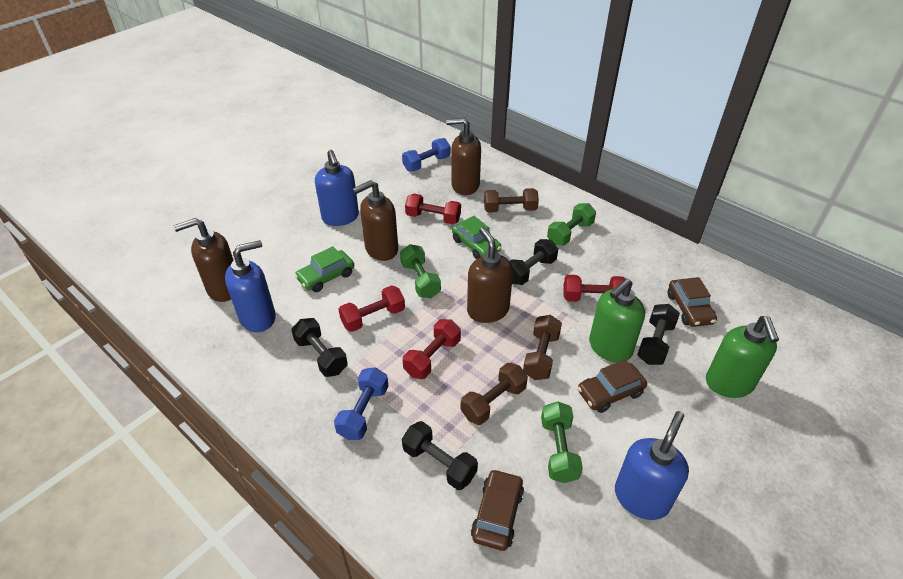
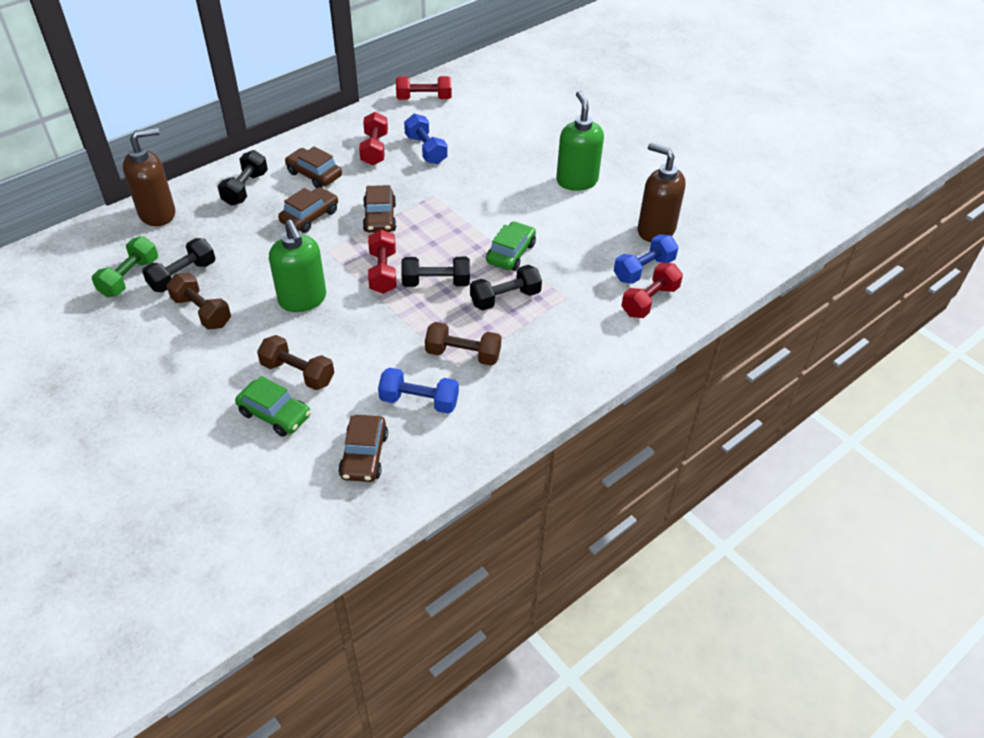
blue dumbbell: 2 -> 3
blue soap dispenser: 3 -> 0
brown car: 3 -> 4
brown soap dispenser: 4 -> 2
green dumbbell: 3 -> 1

